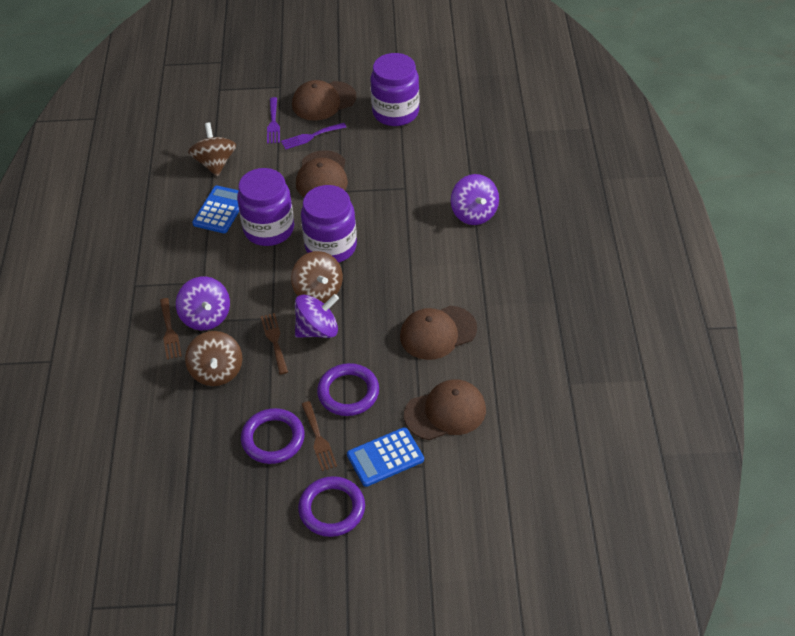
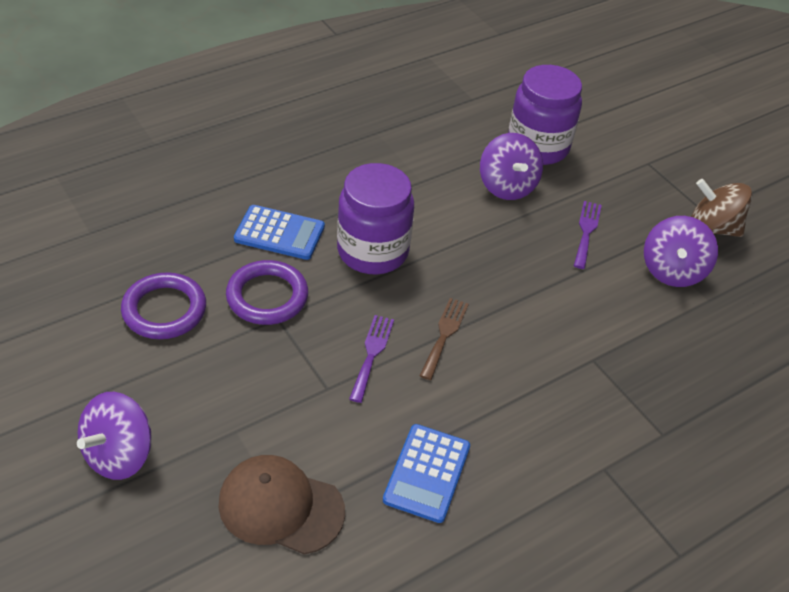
brown cap: 4 -> 1
brown fork: 3 -> 1
brown spinning top: 3 -> 1
purple jar: 3 -> 2
purple ring: 3 -> 2

